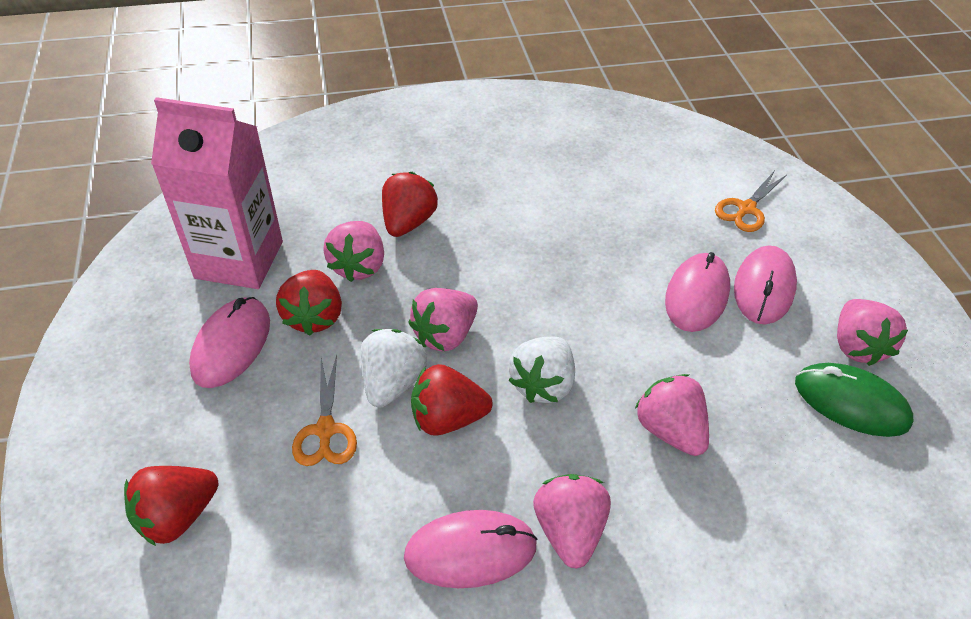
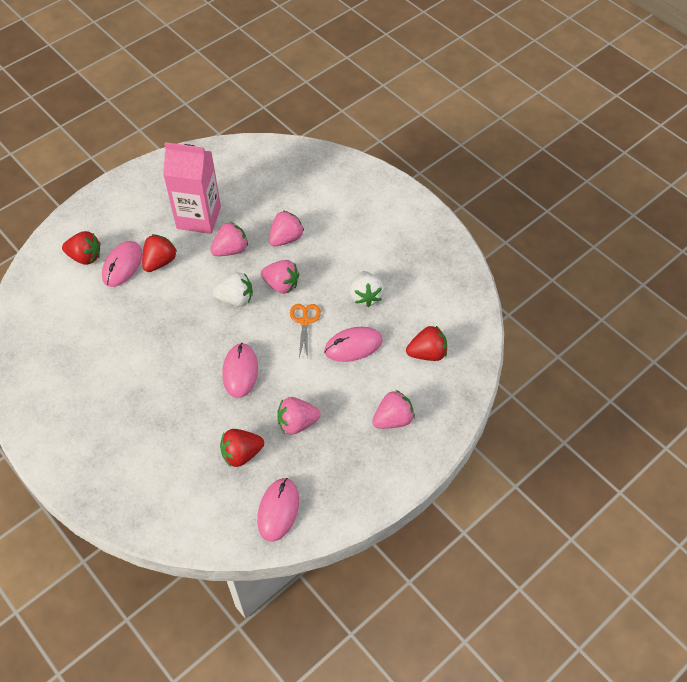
green mouse: 1 -> 0
orange scissors: 2 -> 1

